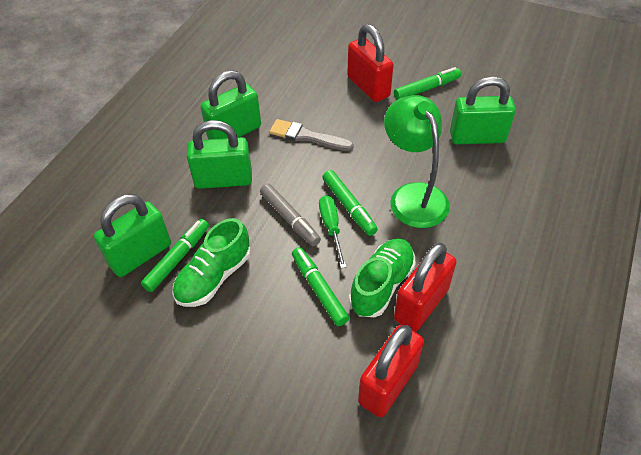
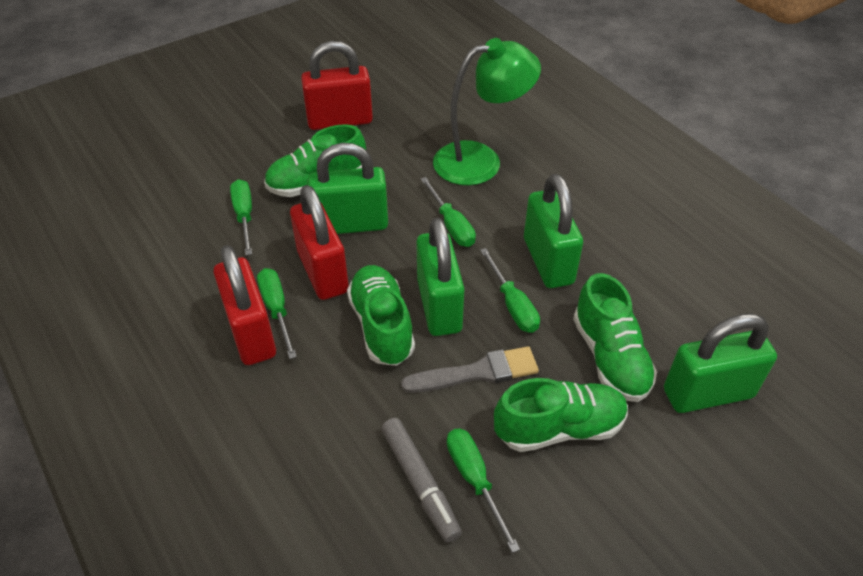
green marker: 4 -> 0
green screwdriver: 1 -> 5
green shoe: 2 -> 4

